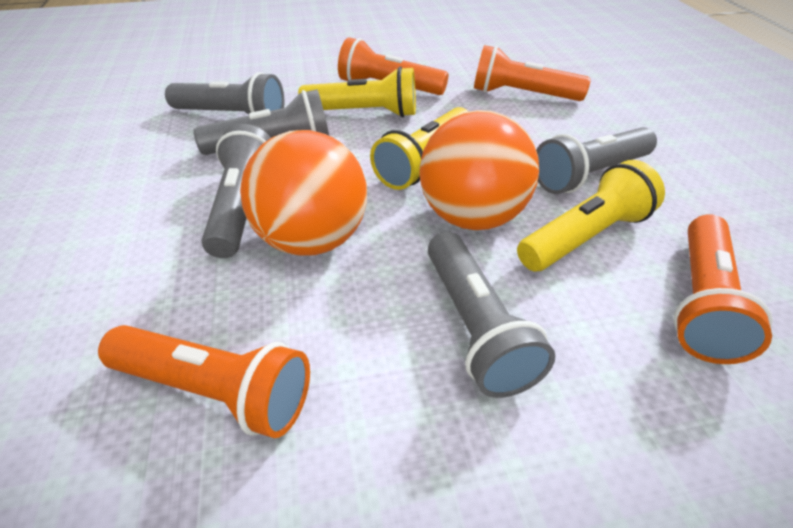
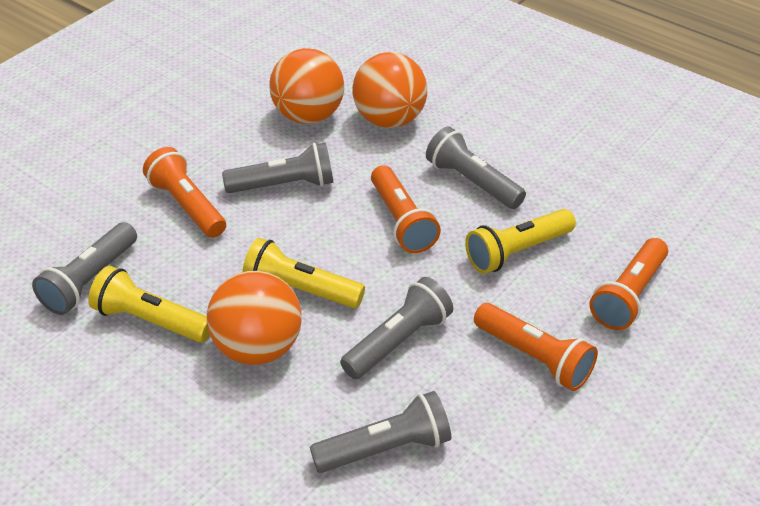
orange ball: 2 -> 3

